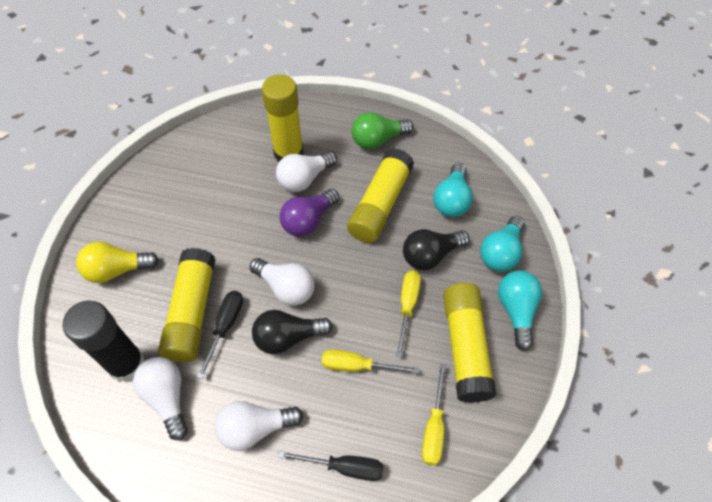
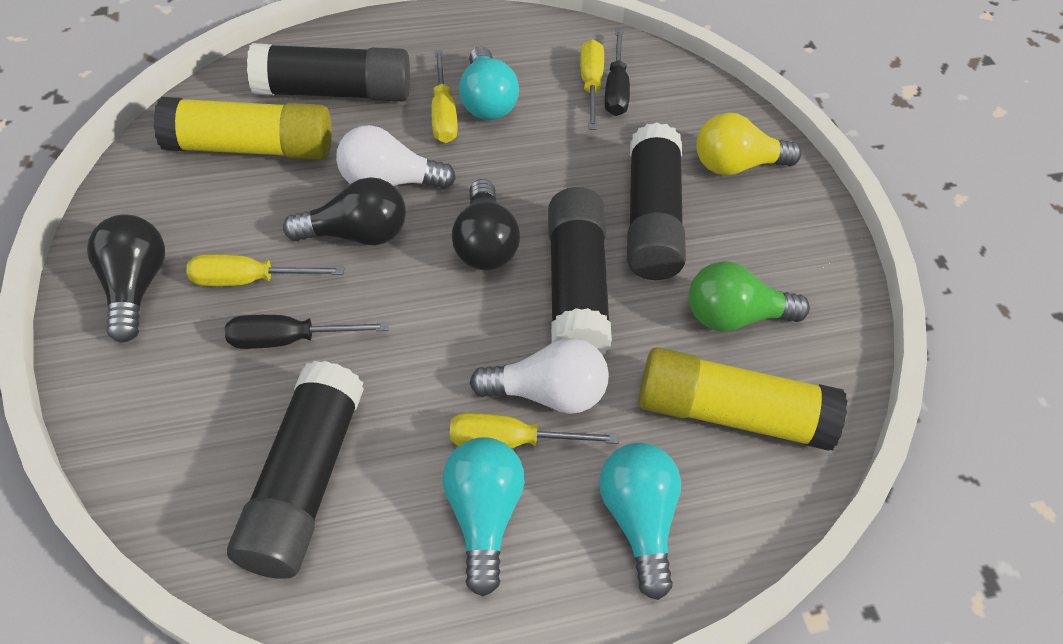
black glue stick: 1 -> 4
black light bulb: 2 -> 3
purple light bulb: 1 -> 0
white light bulb: 4 -> 2
yellow glue stick: 4 -> 2
yellow screwdriver: 3 -> 4

